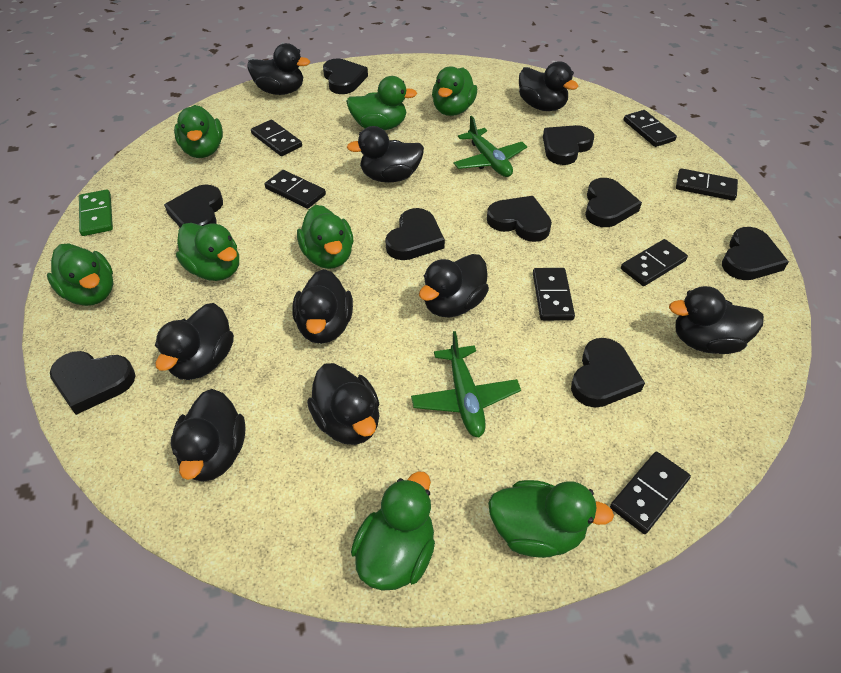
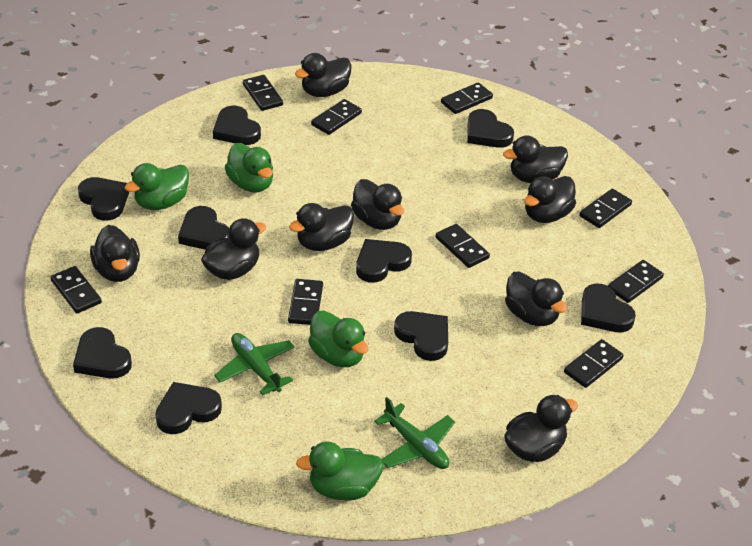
black domino: 7 -> 9
green domino: 1 -> 0
green duck: 8 -> 4

